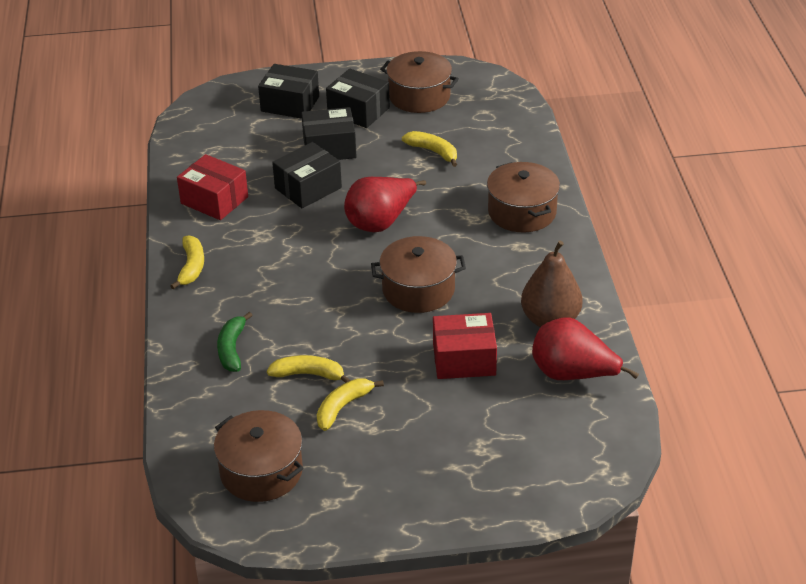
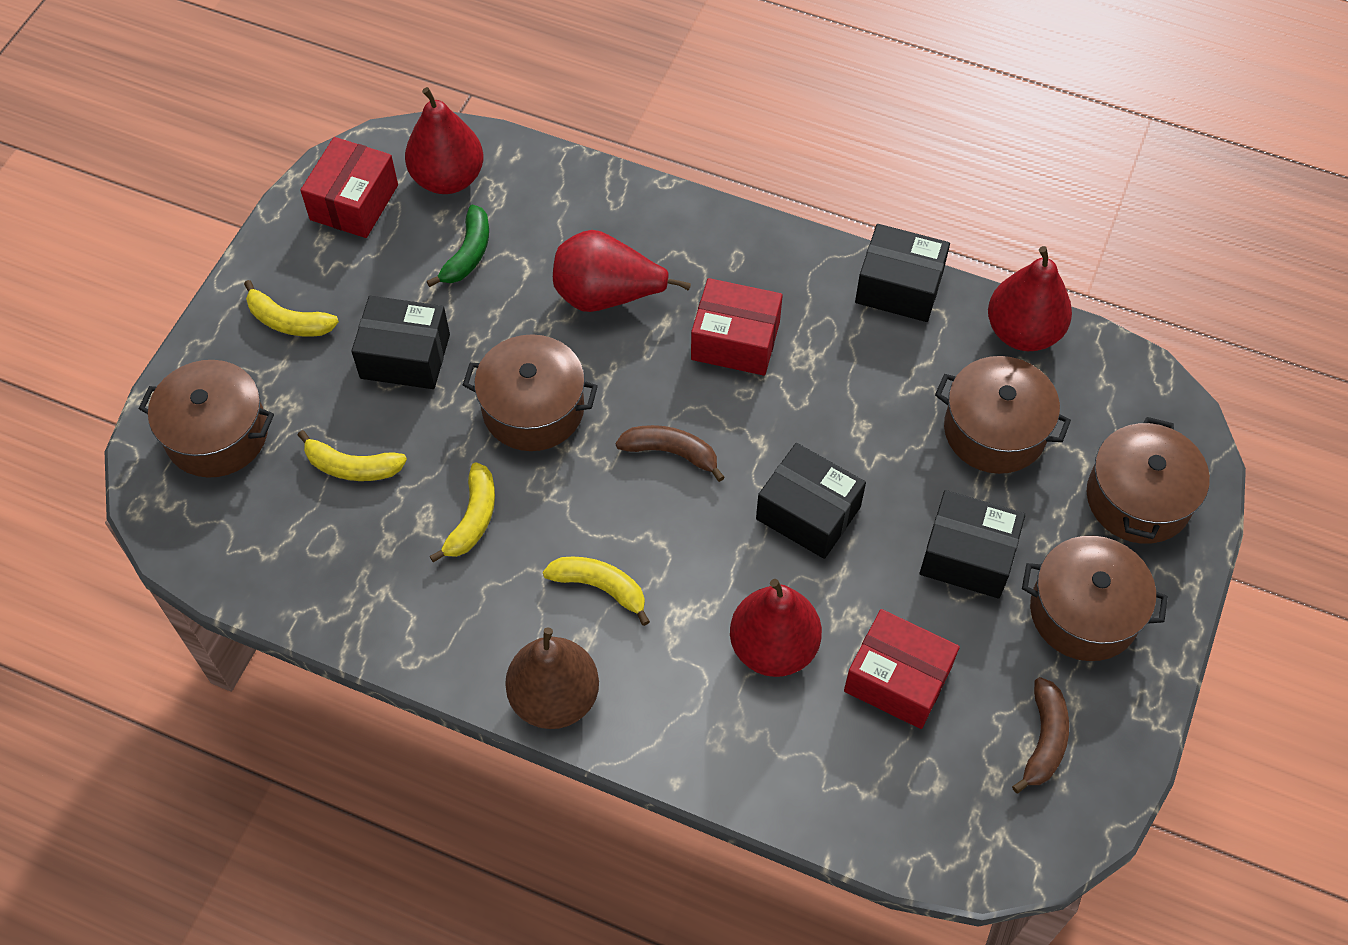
brown banana: 0 -> 2
brown pot: 4 -> 5
red box: 2 -> 3
red pear: 2 -> 4

